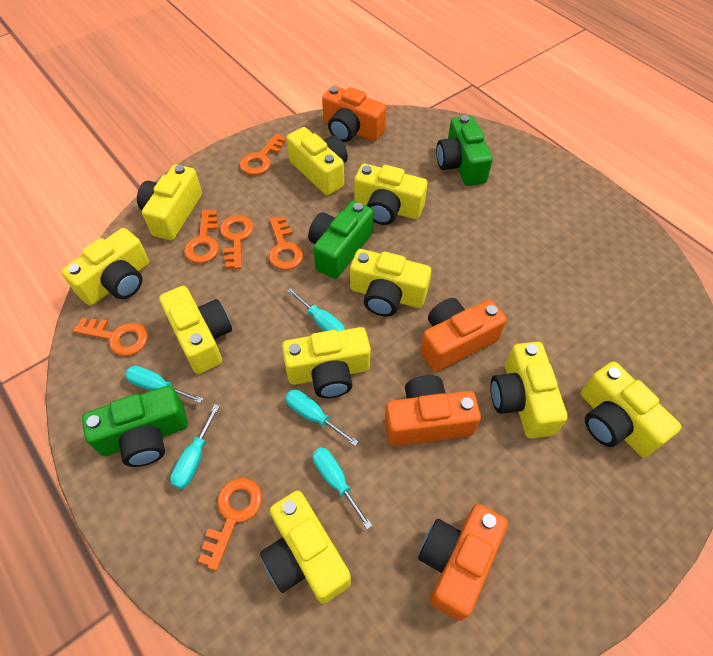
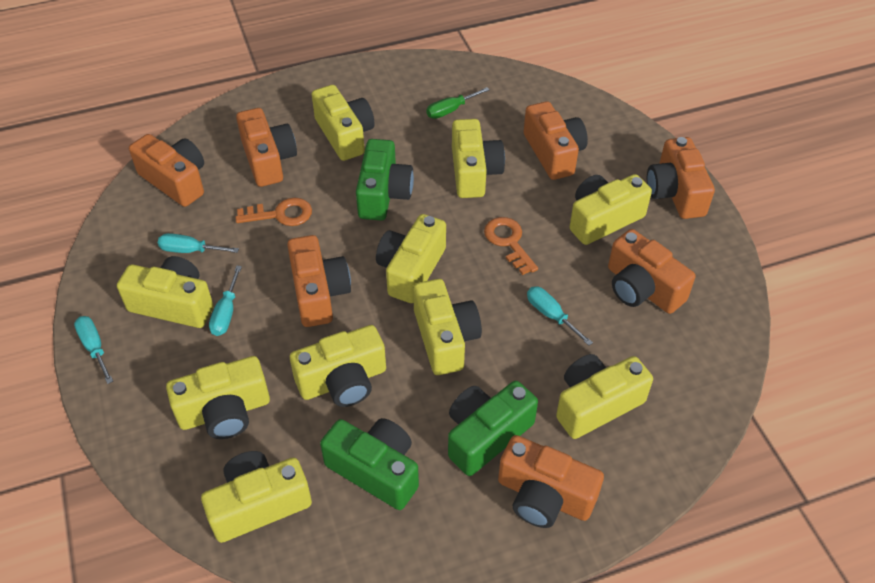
green screwdriver: 0 -> 1
orange camera: 4 -> 7
orange key: 6 -> 2
turquoise screwdriver: 5 -> 4

